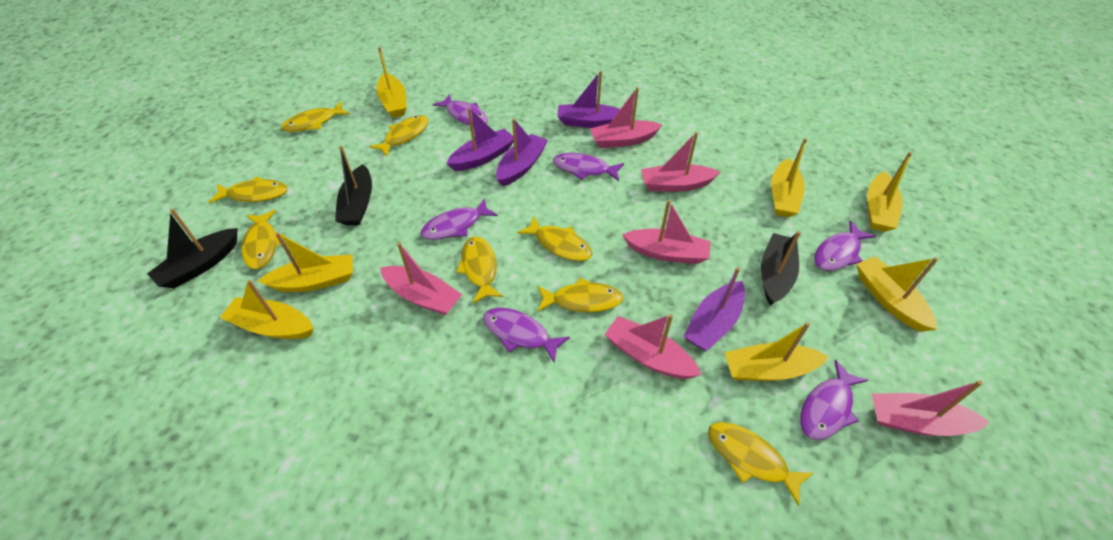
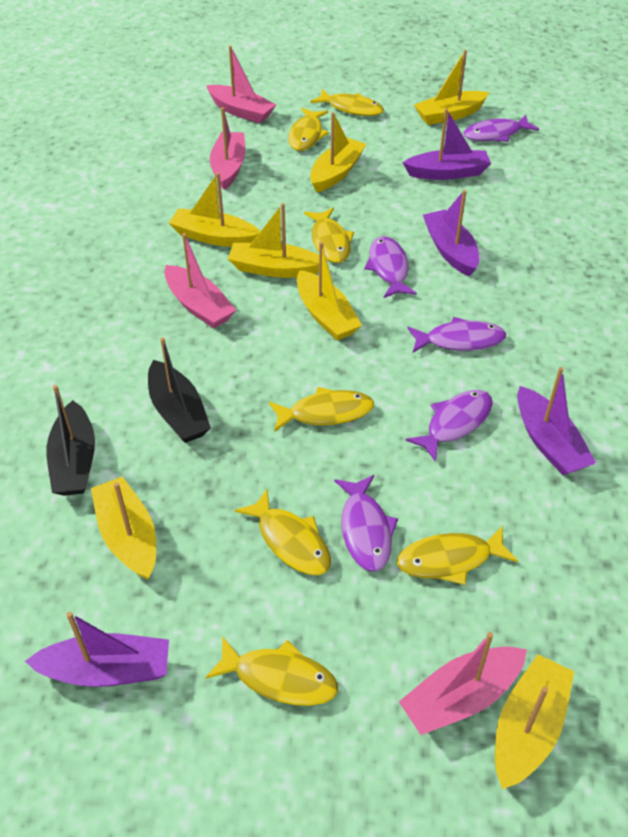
black boat: 3 -> 2
pink boat: 6 -> 4
purple fish: 6 -> 5
yellow fish: 8 -> 7

